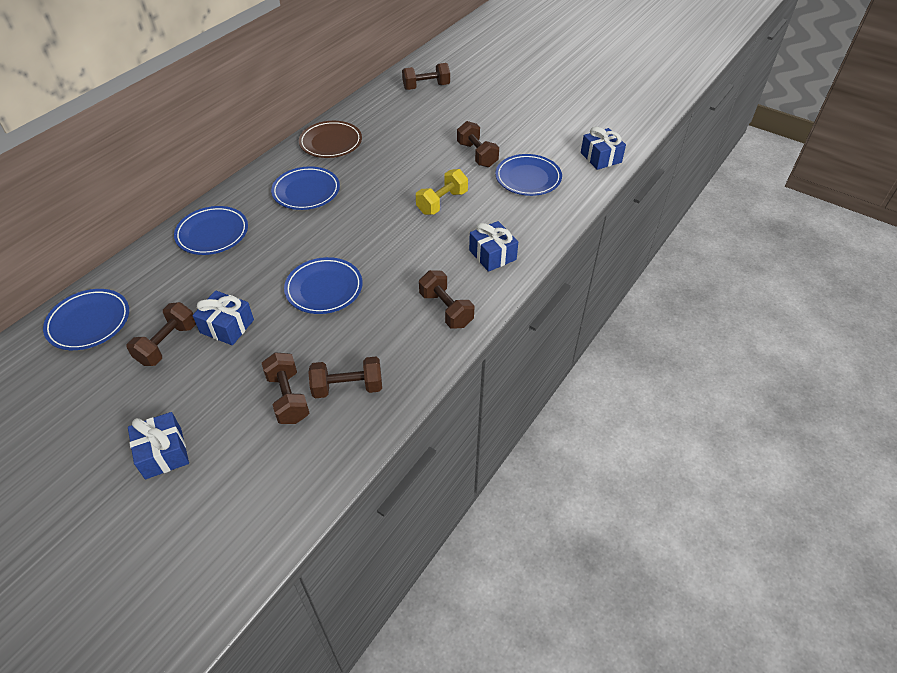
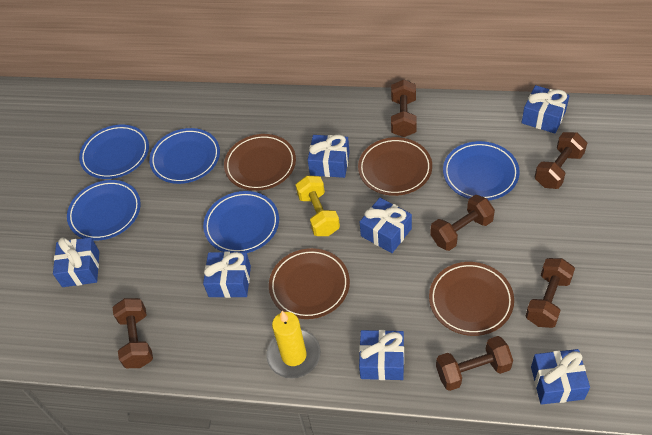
blue gift: 4 -> 7
brown plate: 1 -> 4
yellow candle: 0 -> 1

